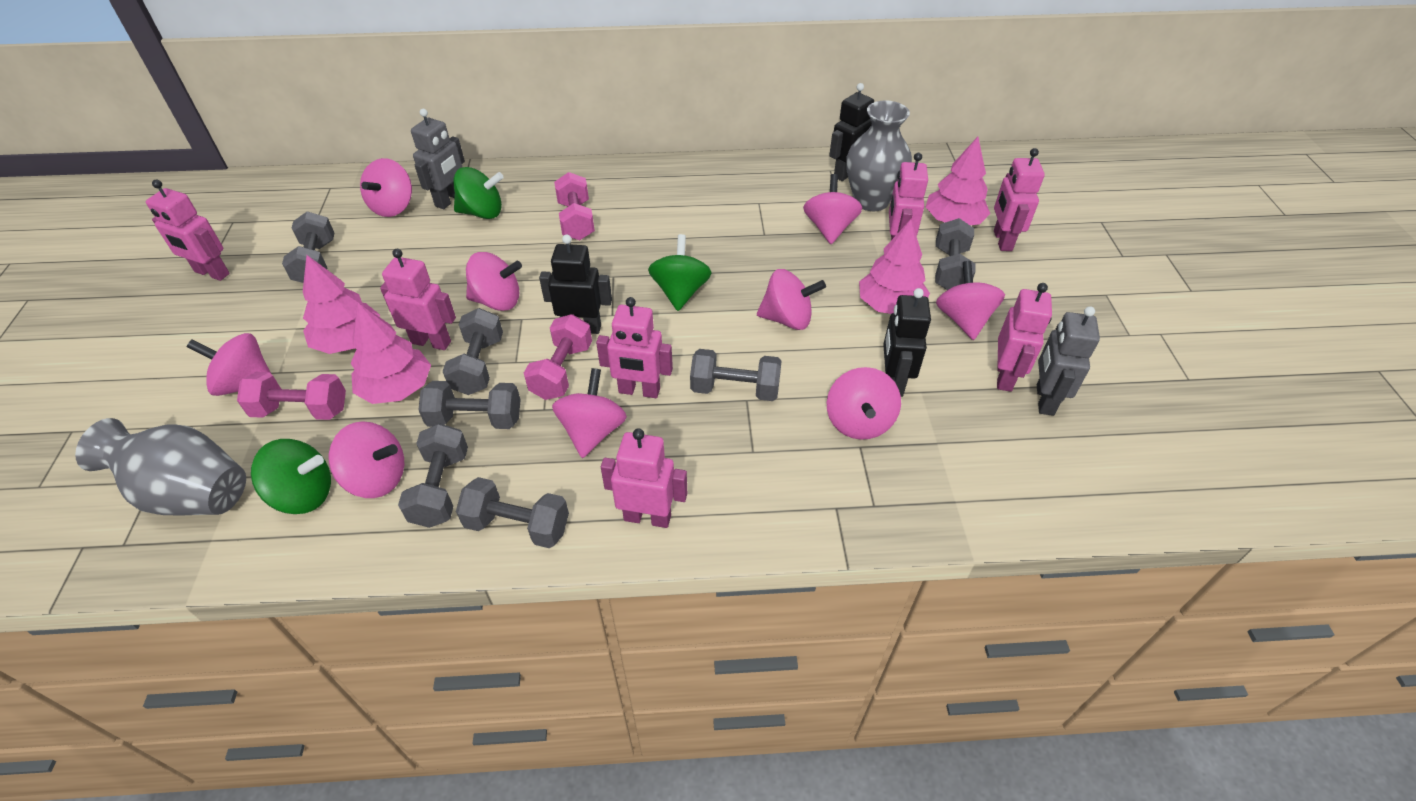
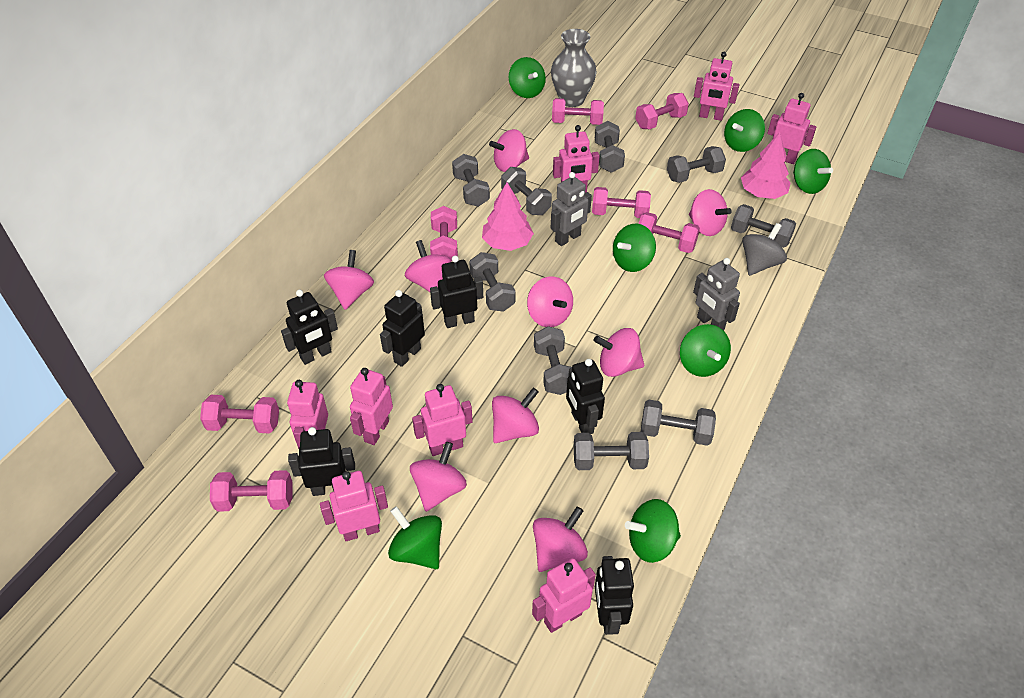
black robot: 3 -> 6
green spinning top: 3 -> 7
grey dumbbell: 7 -> 9
grey spinning top: 0 -> 1
grey vase: 2 -> 1
pink dumbbell: 3 -> 7
pink robot: 7 -> 8
pink tree: 4 -> 2

